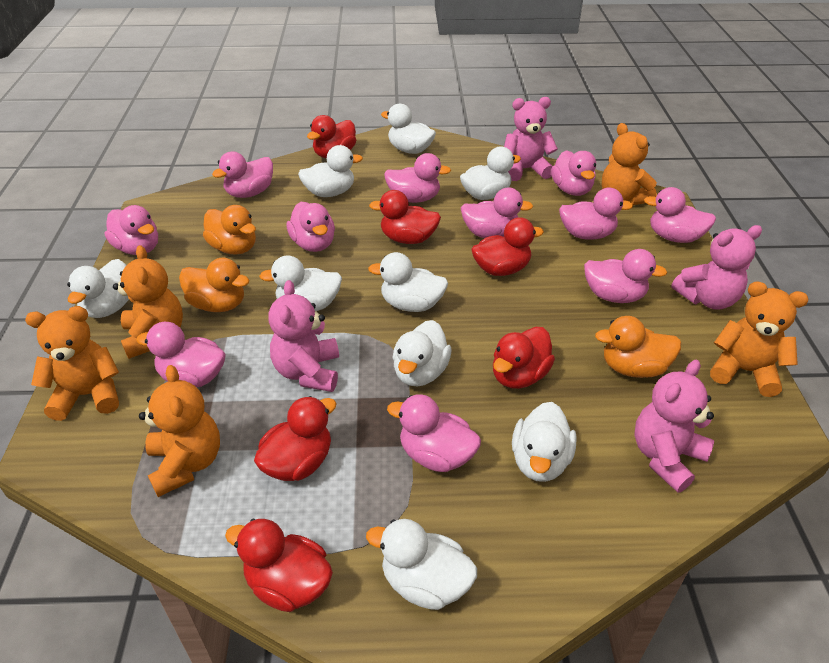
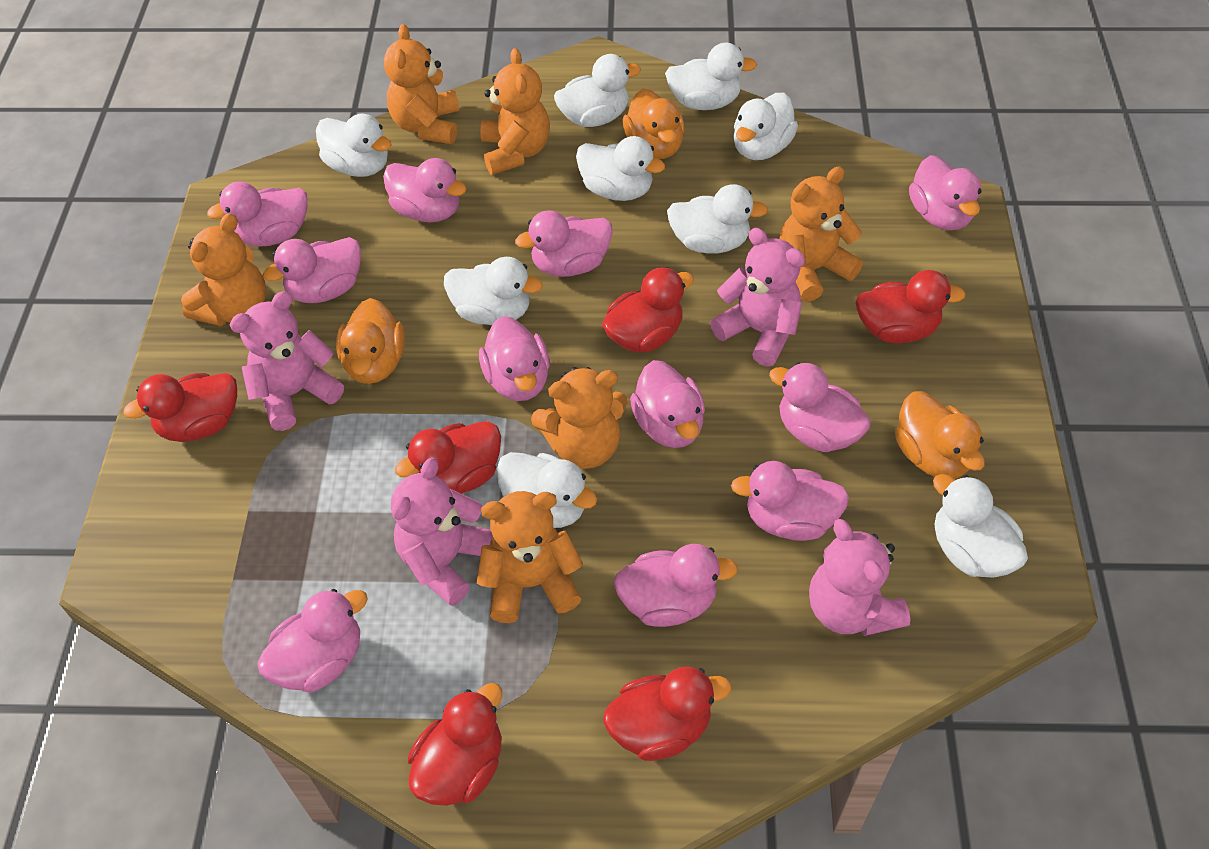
orange teddy bear: 5 -> 6

